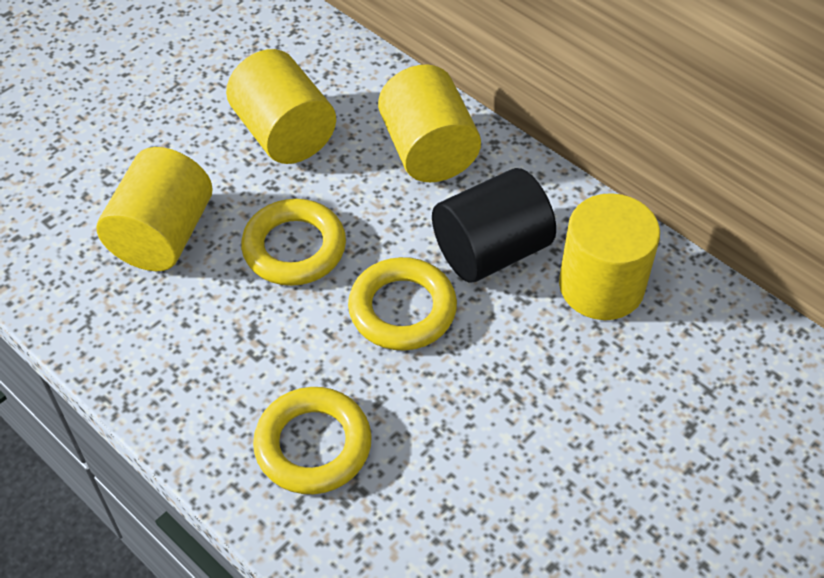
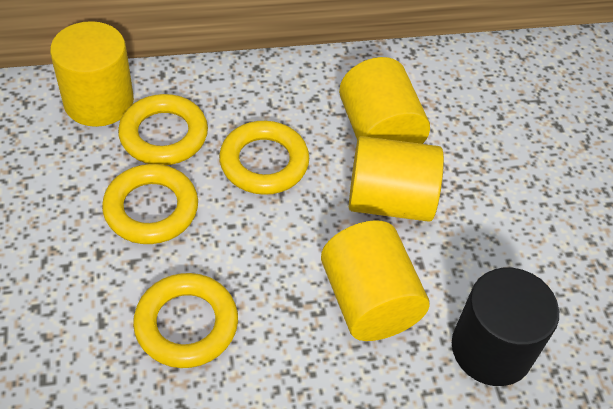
yellow ring: 3 -> 4

